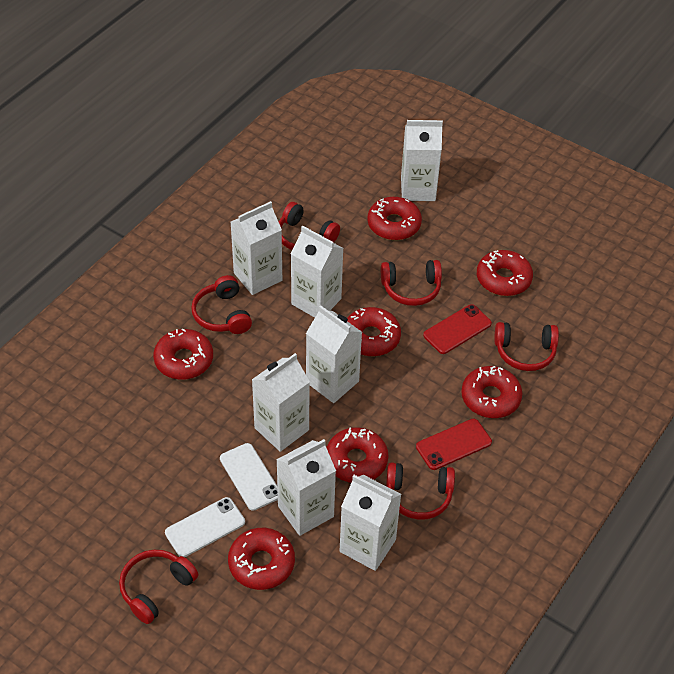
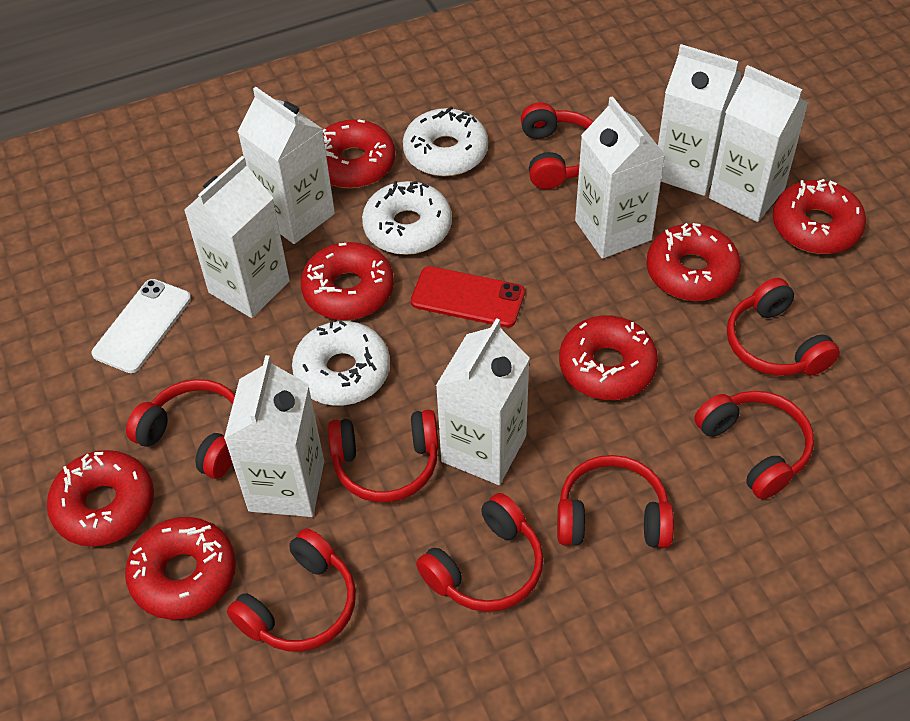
red headphones: 6 -> 8
red phone: 2 -> 1
white donut: 0 -> 3
white phone: 2 -> 1

